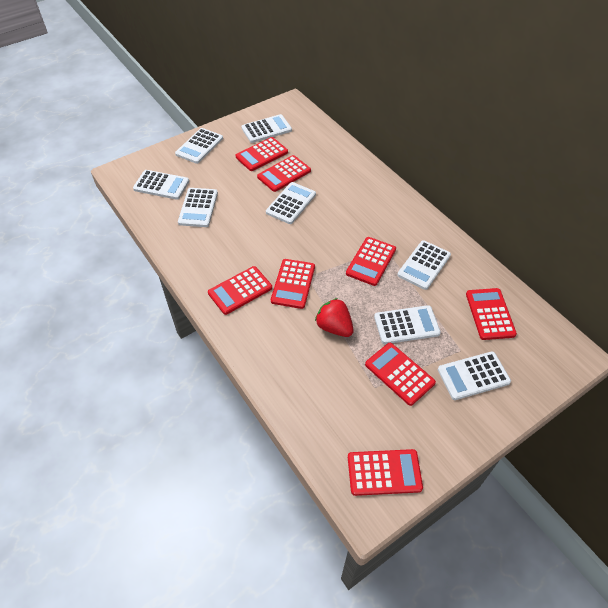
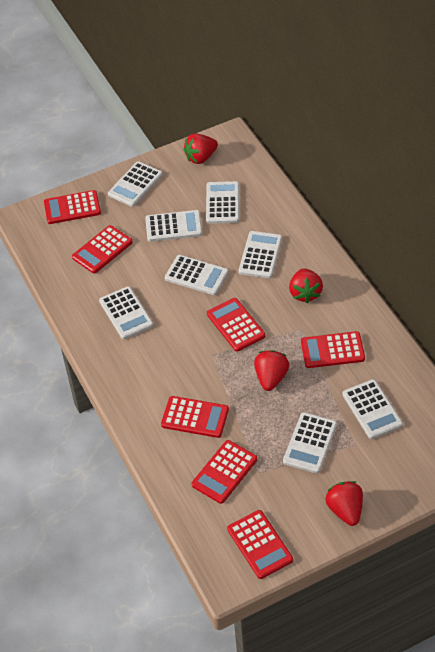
red calculator: 8 -> 7
red strawberry: 1 -> 4

